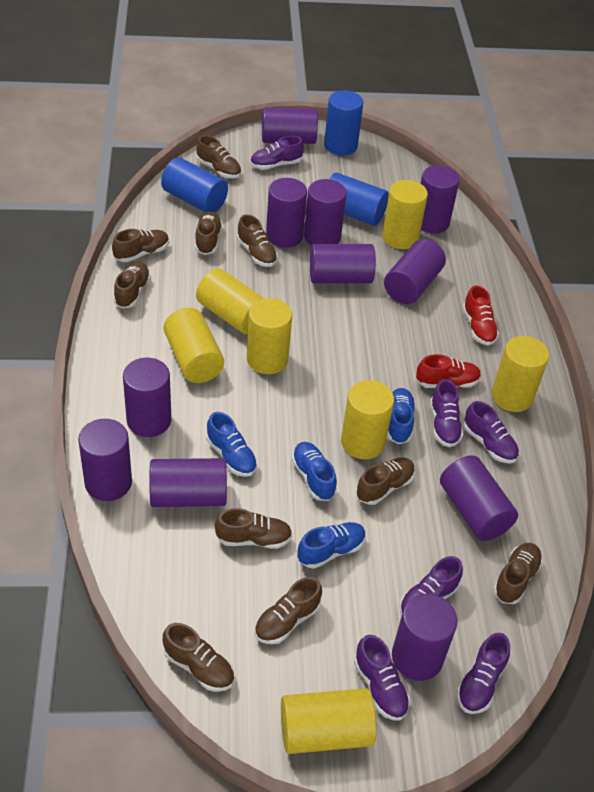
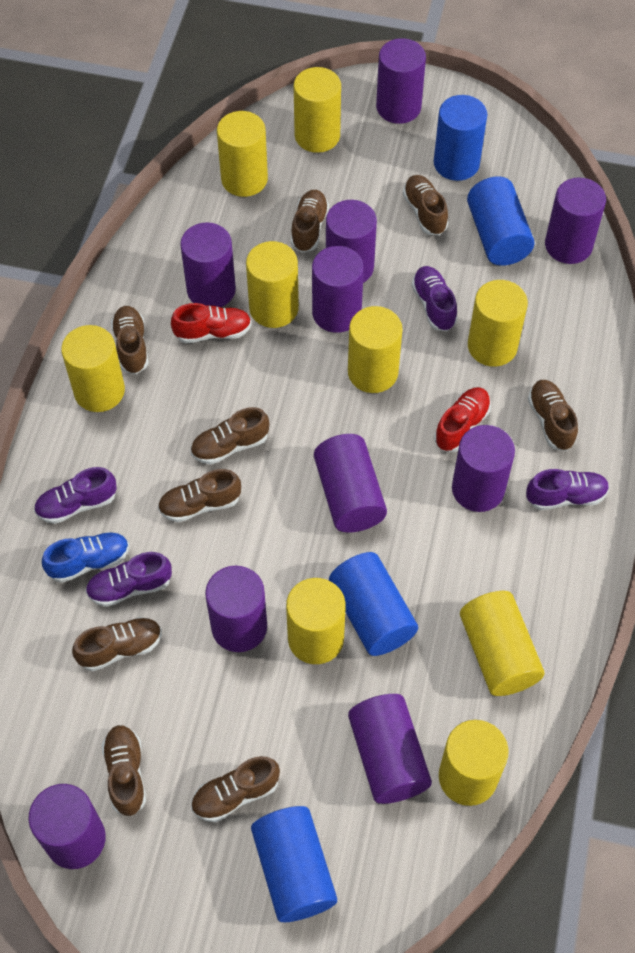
blue cylinder: 3 -> 4
blue shoe: 4 -> 1
brown shoe: 10 -> 9
purple cylinder: 11 -> 10
purple shoe: 6 -> 4
yellow cylinder: 7 -> 9

